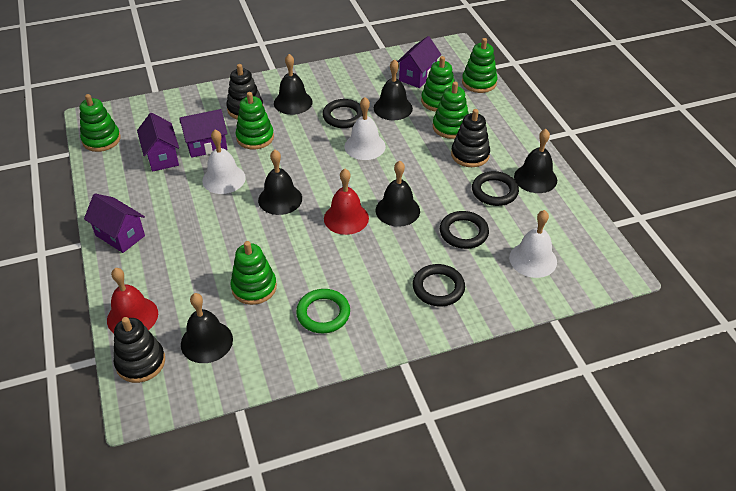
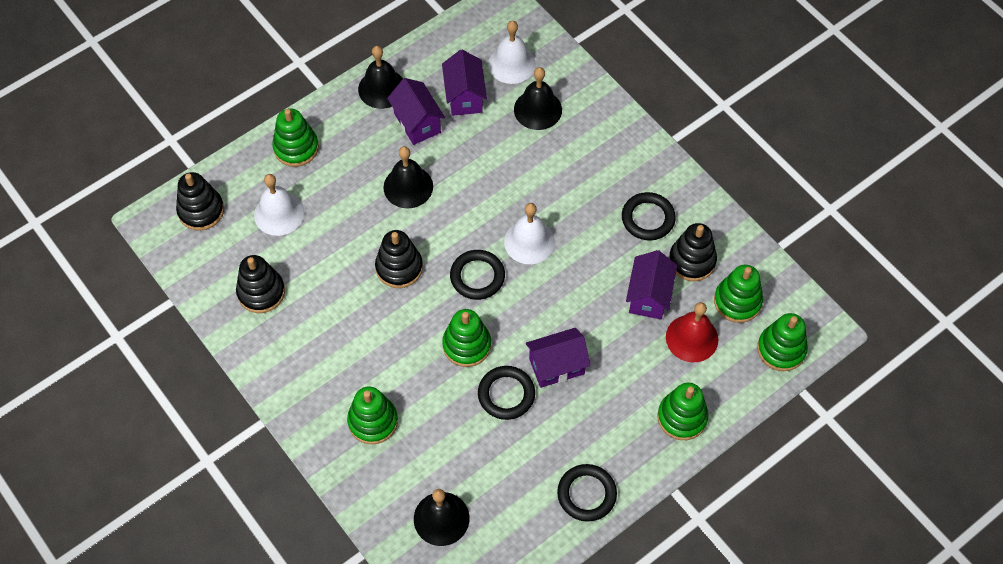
black bell: 6 -> 4
black stacking toy: 3 -> 4
green ring: 1 -> 0
red bell: 2 -> 1

